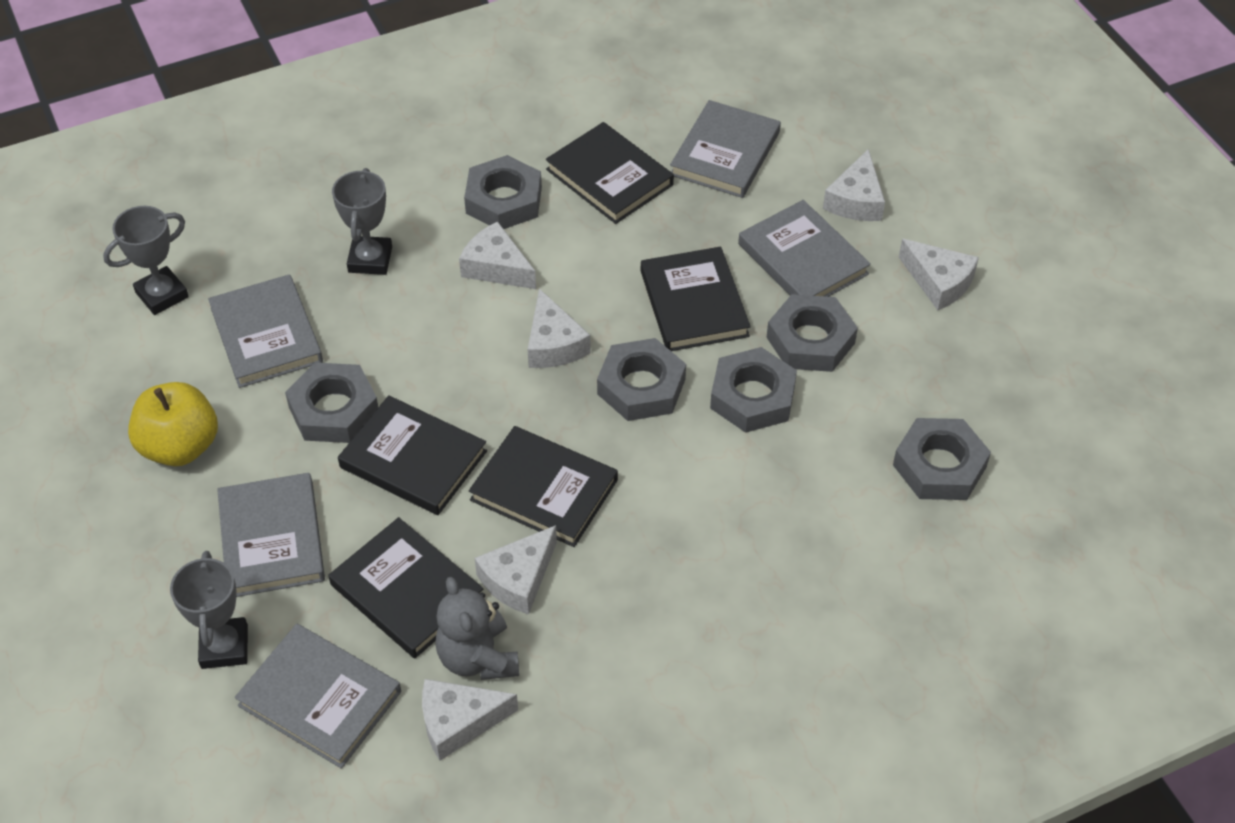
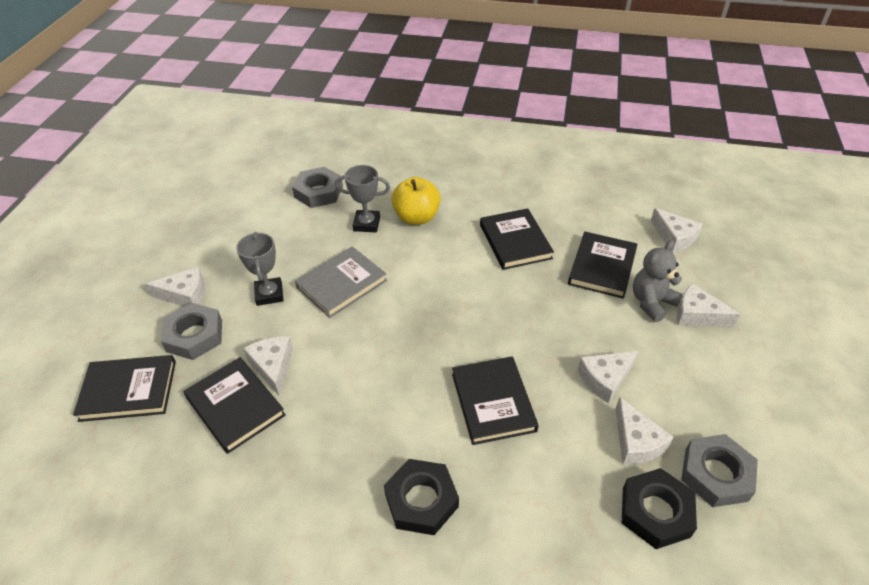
black nut: 0 -> 2
grey book: 5 -> 1
grey nut: 6 -> 3
grey trophy: 3 -> 2

